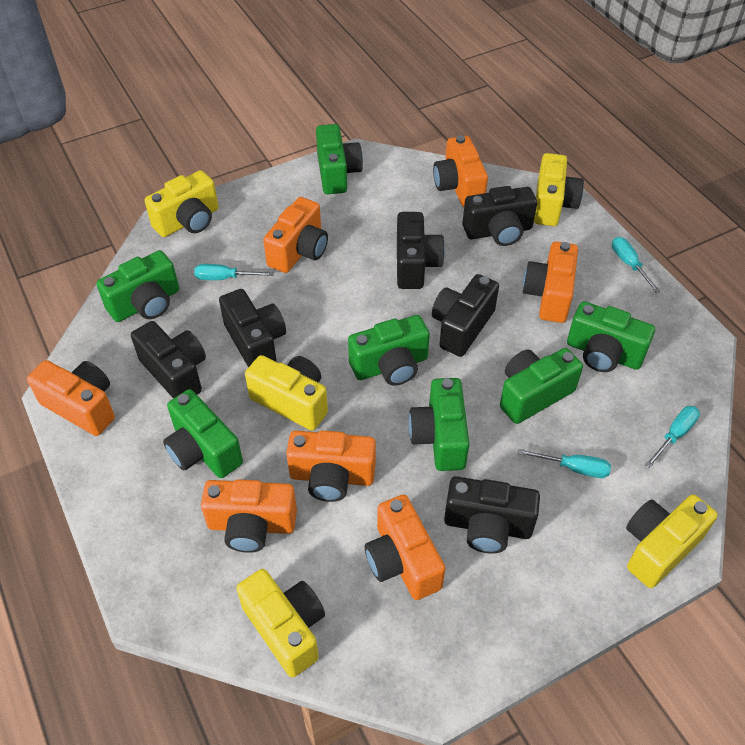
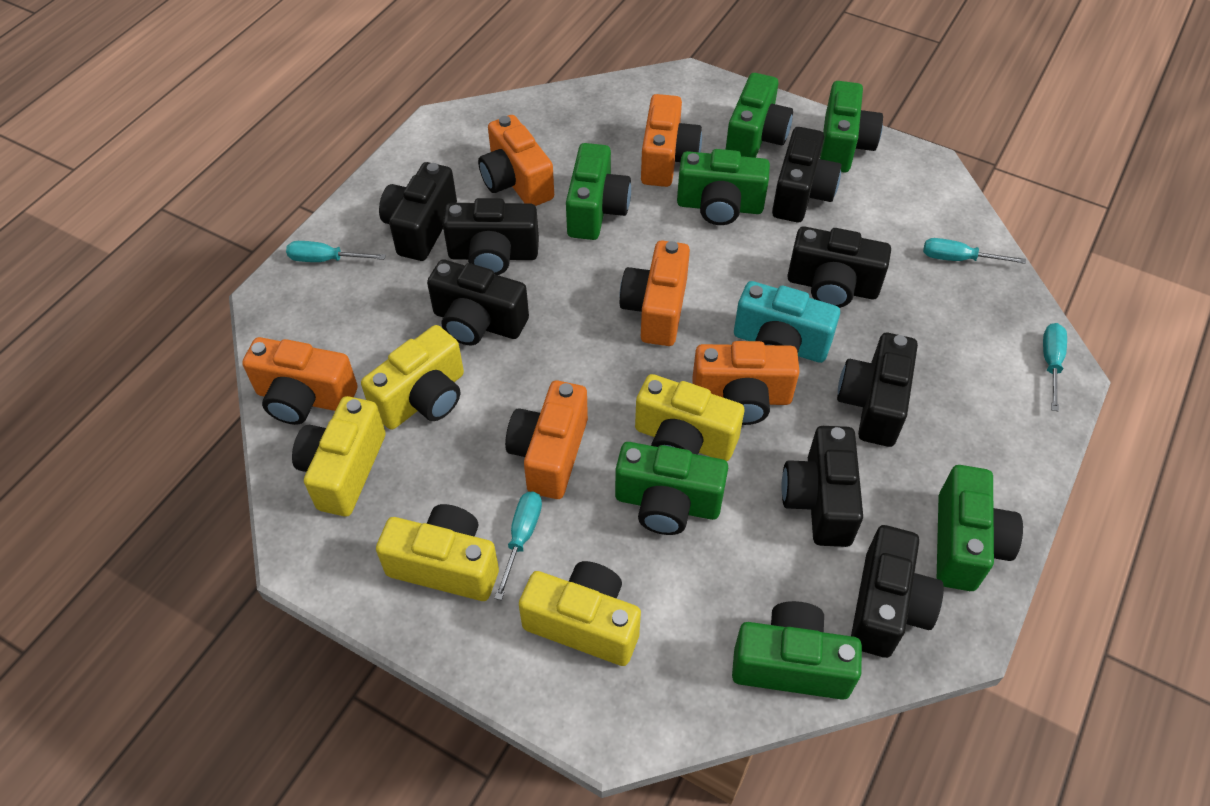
black camera: 6 -> 8
orange camera: 7 -> 6
turquoise camera: 0 -> 1

